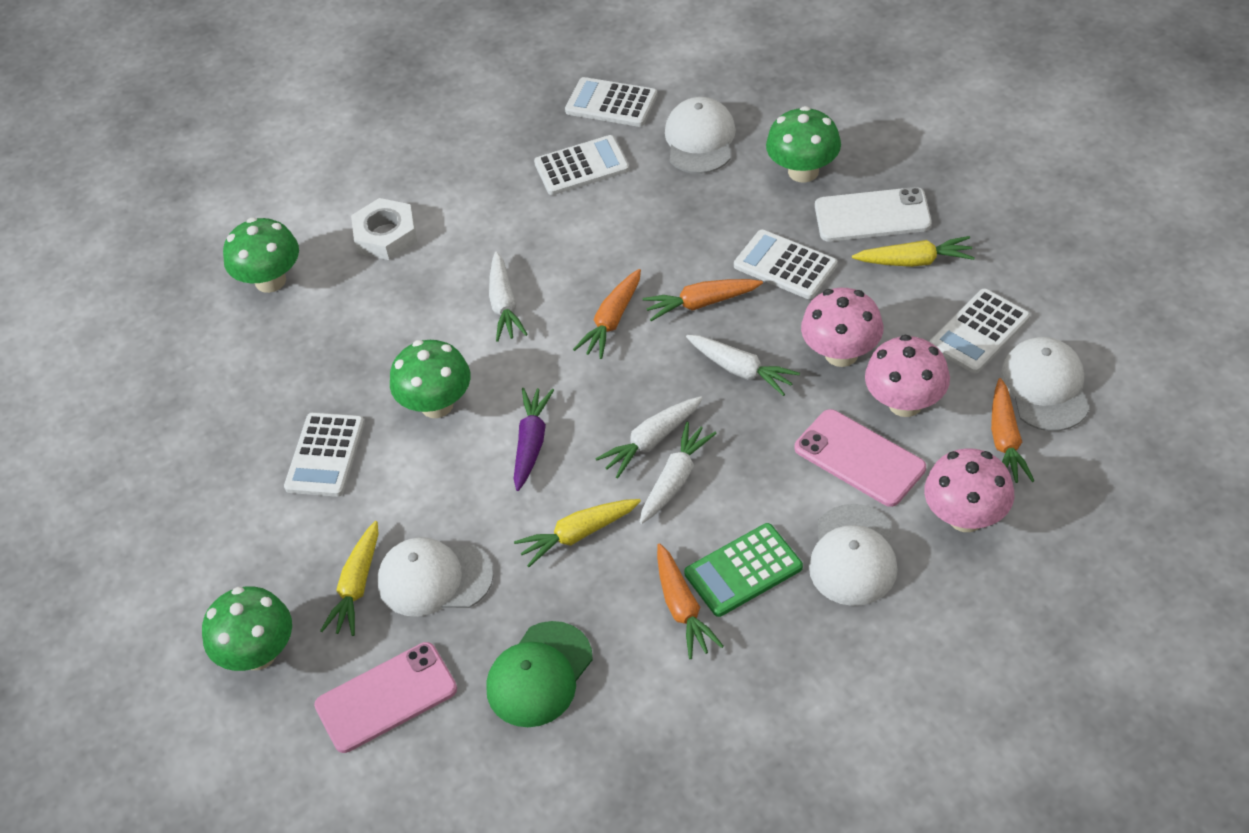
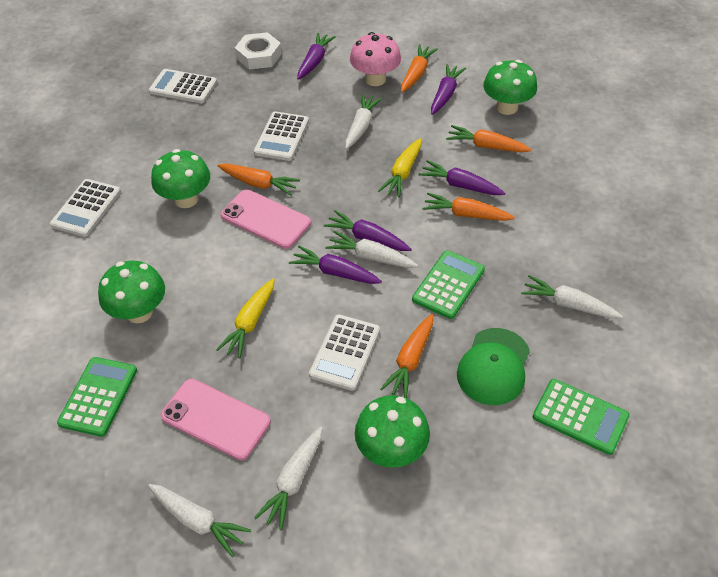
green calculator: 1 -> 3
orange carrot: 4 -> 5
pink mushroom: 3 -> 1
purple carrot: 1 -> 5
white calculator: 5 -> 4
white cap: 4 -> 0
white carrot: 4 -> 5
white phone: 1 -> 0
yellow carrot: 3 -> 2

